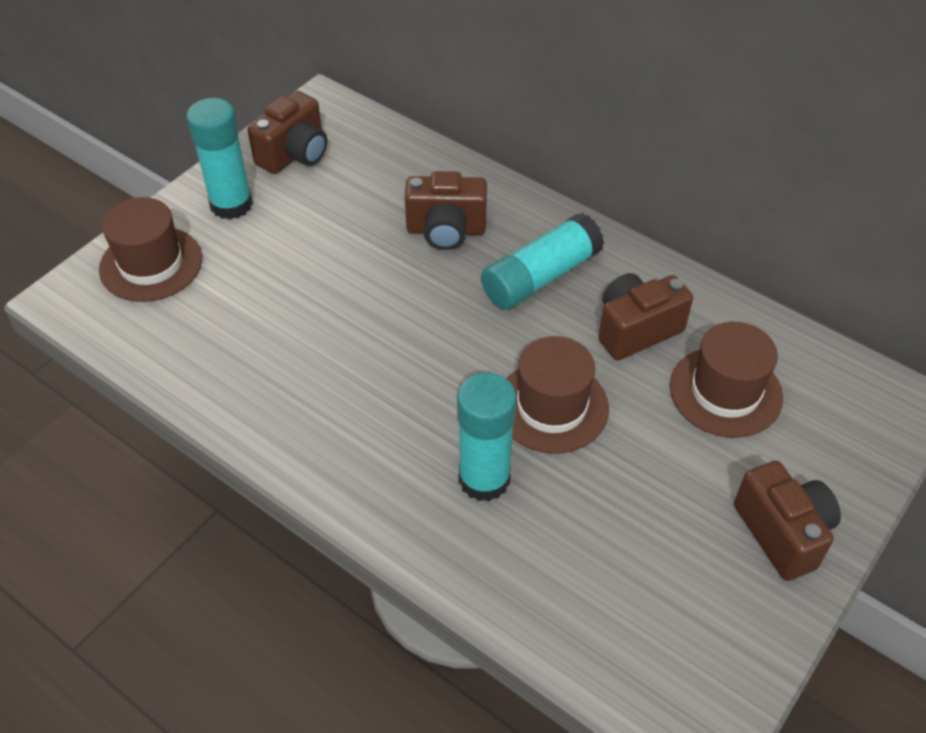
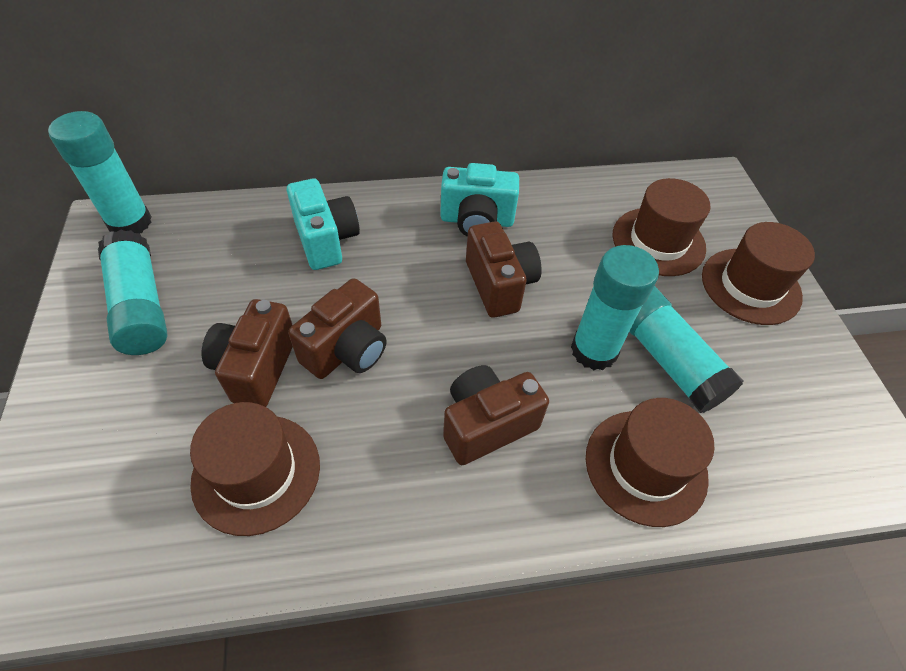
brown hat: 3 -> 4
turquoise camera: 0 -> 2
turquoise glue stick: 3 -> 4

